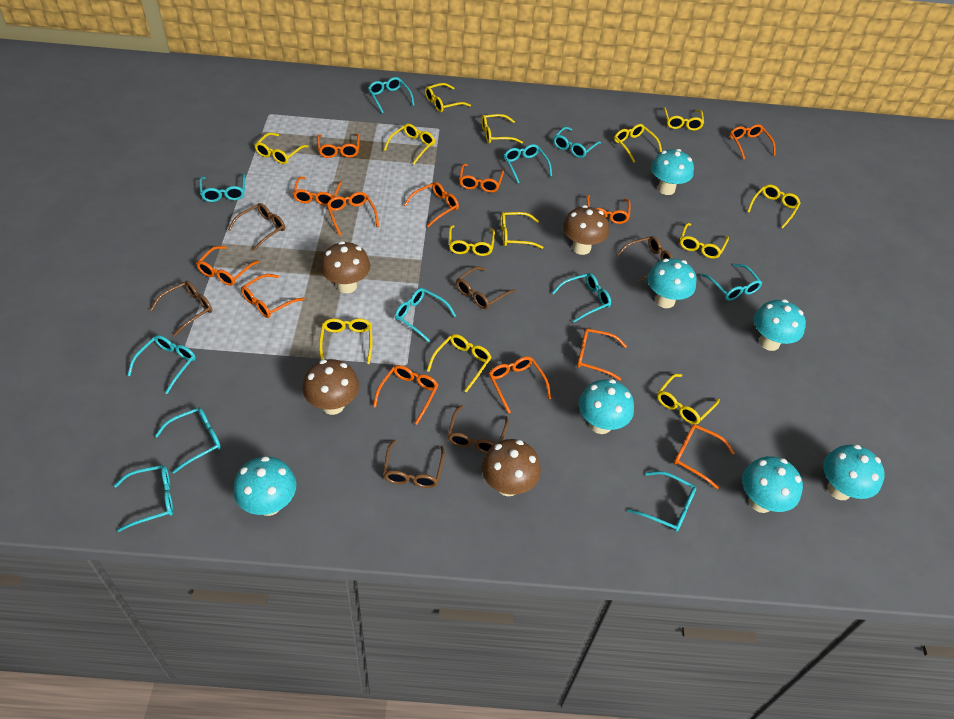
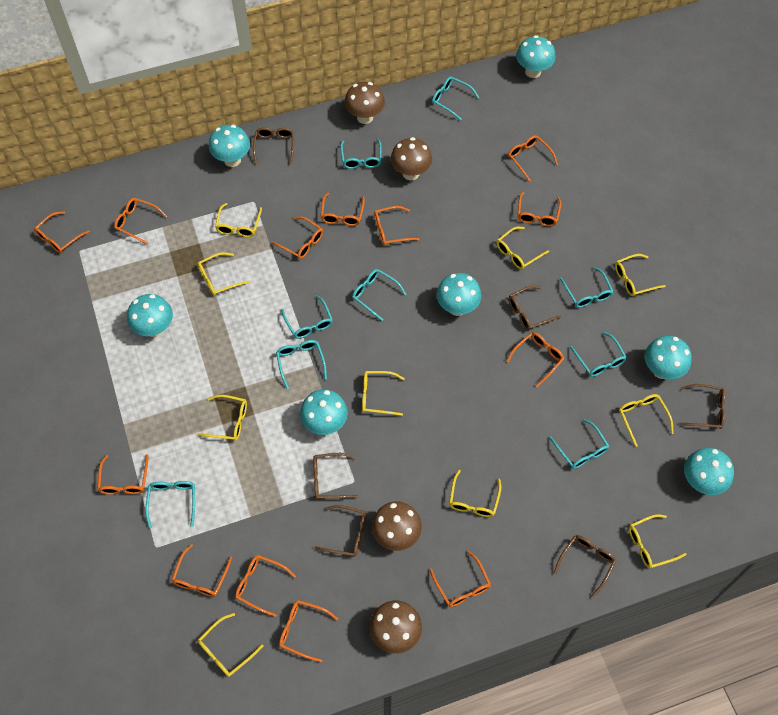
turquoise glasses: 11 -> 9
yellow glasses: 13 -> 10

